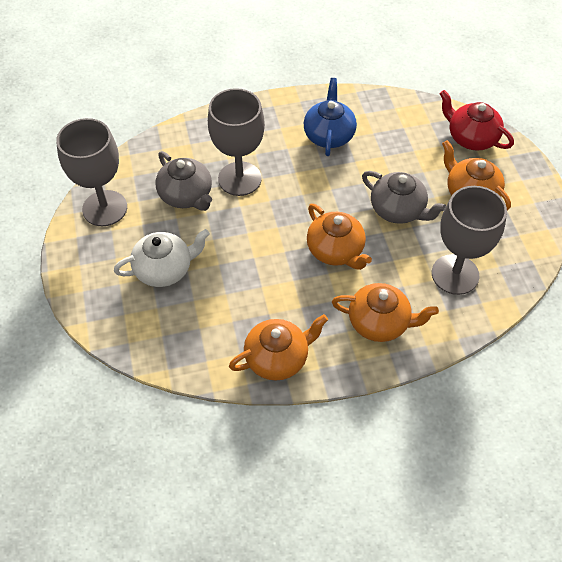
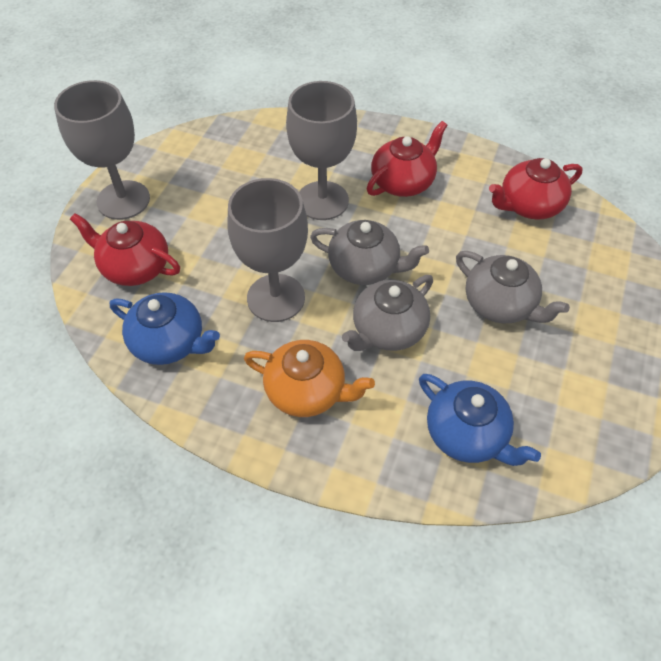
blue teapot: 1 -> 2
grey teapot: 2 -> 3
orange teapot: 4 -> 1
red teapot: 1 -> 3
white teapot: 1 -> 0

